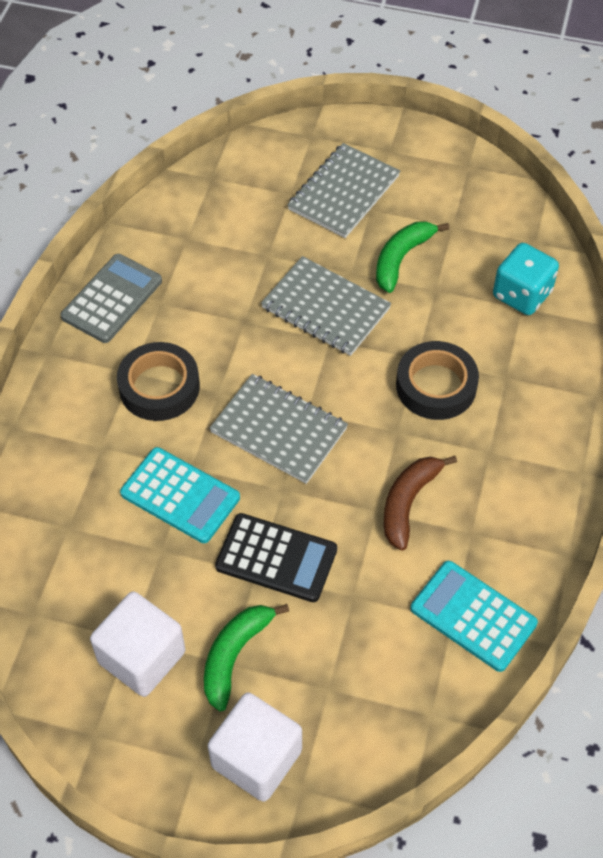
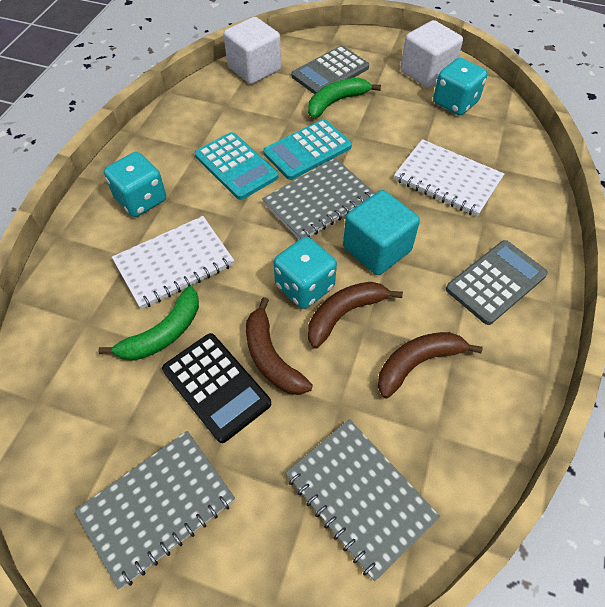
black tape: 2 -> 0
brown banana: 1 -> 3
grey calculator: 1 -> 2
turquoise cube: 0 -> 1
turquoise dice: 1 -> 3
white notebook: 0 -> 2

